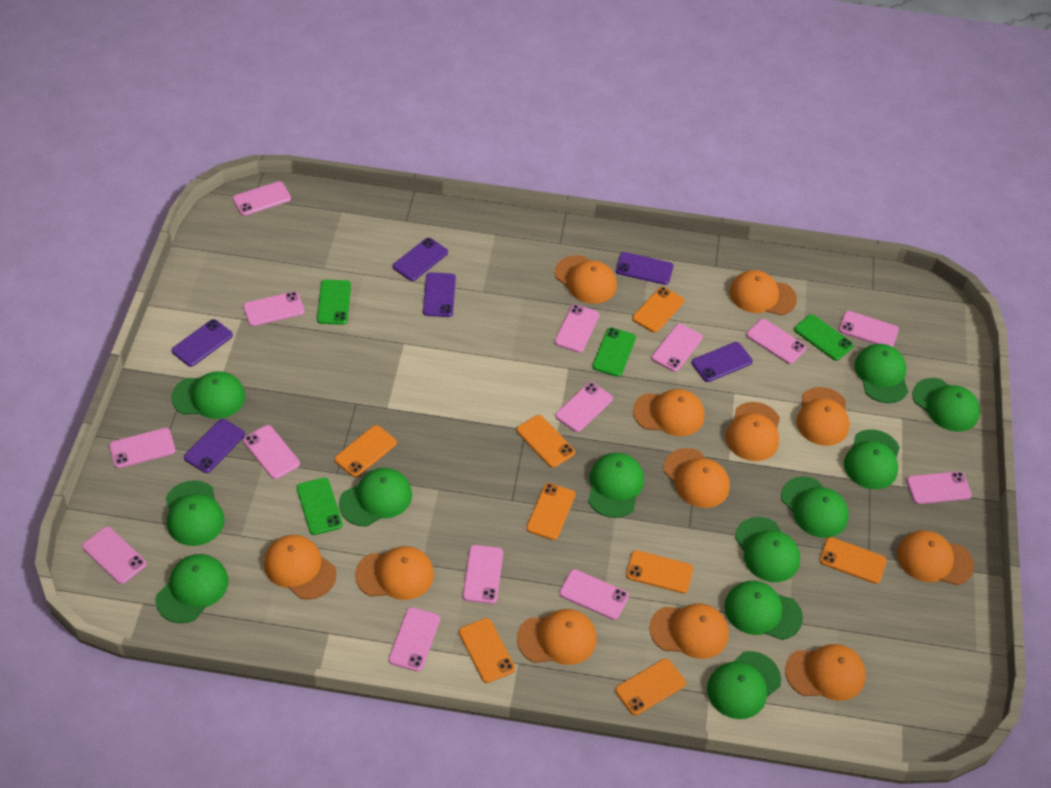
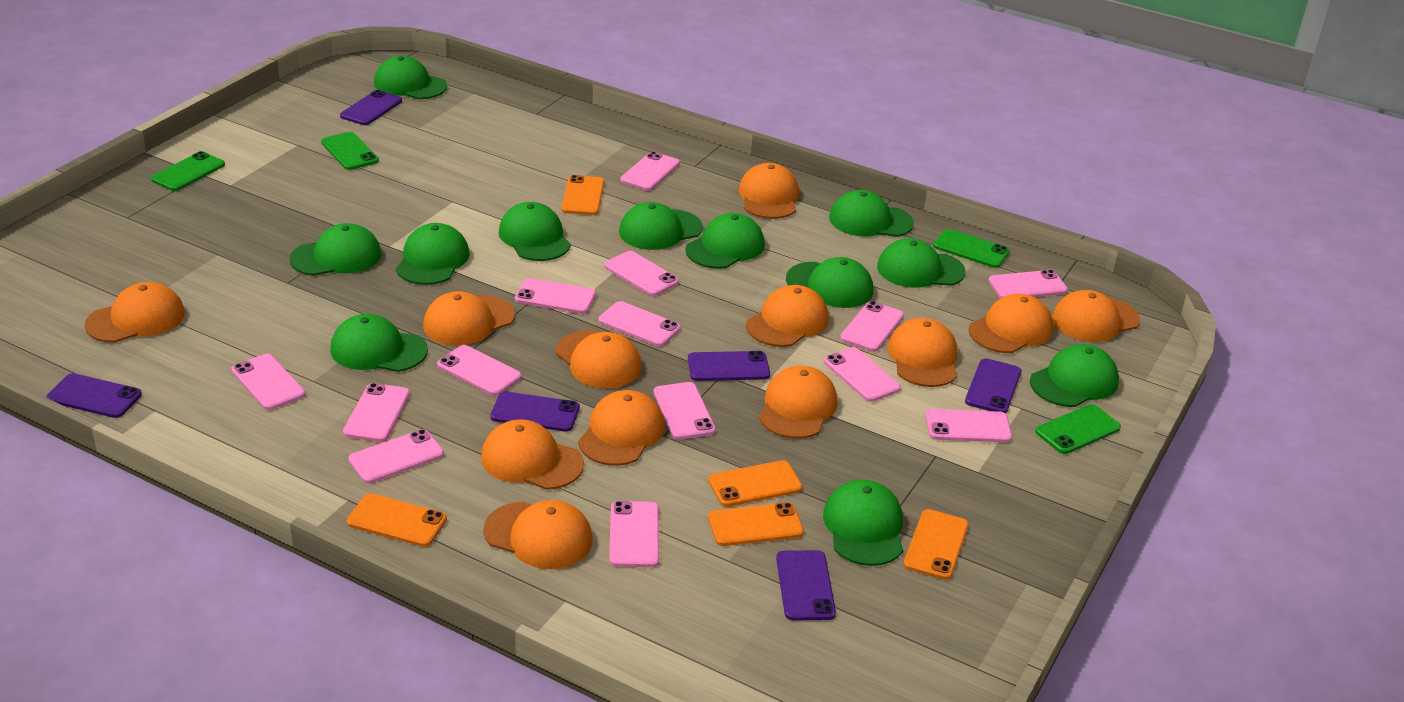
orange phone: 8 -> 5

